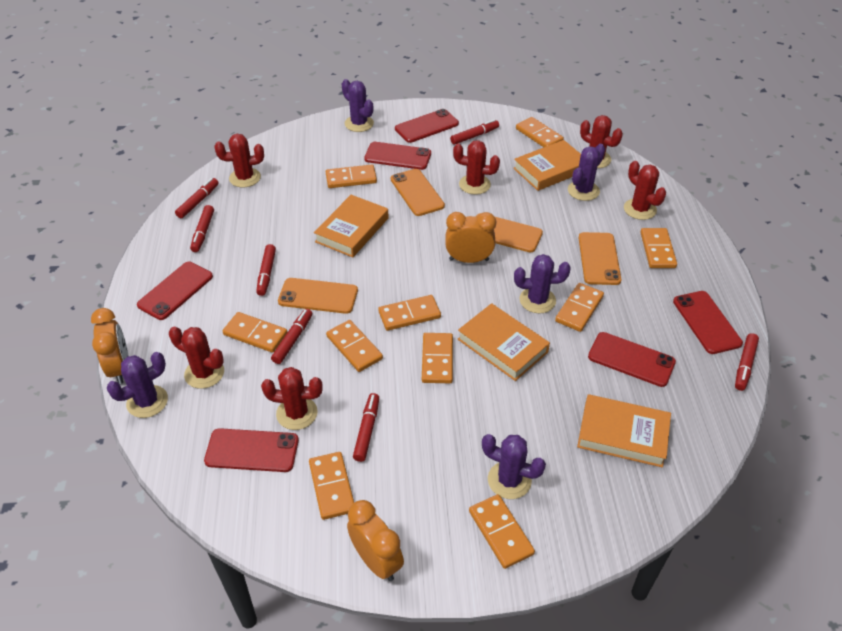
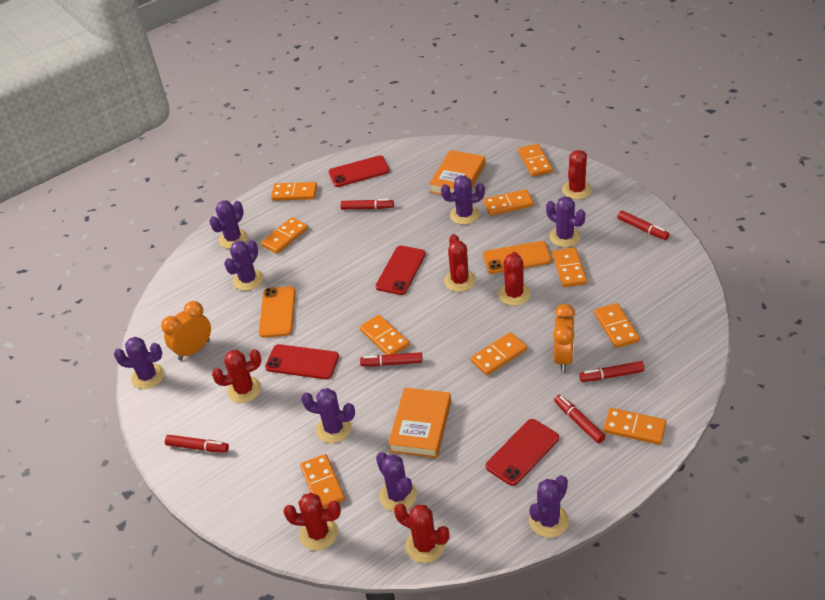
orange book: 4 -> 2
orange clock: 3 -> 2
orange phone: 4 -> 2
purple cactus: 5 -> 8
red marker: 7 -> 6
red phone: 6 -> 4

